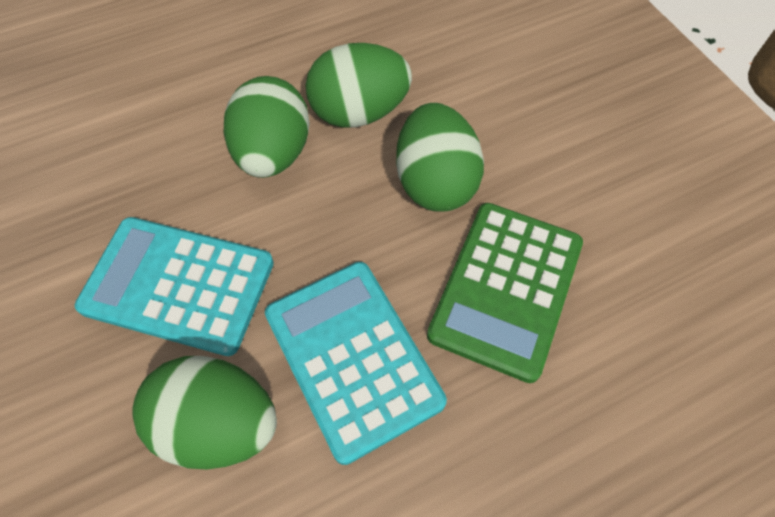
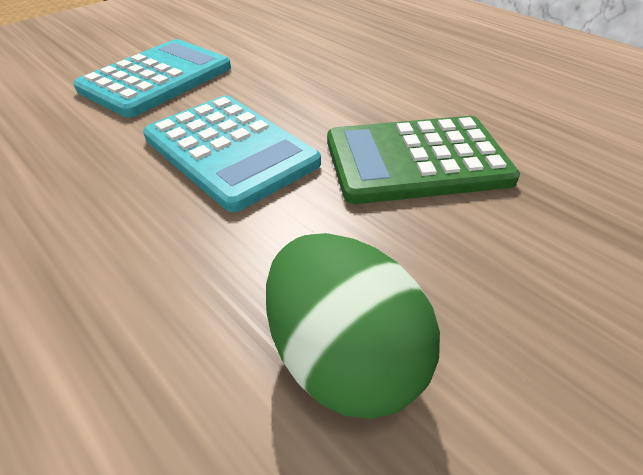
green egg: 4 -> 1

